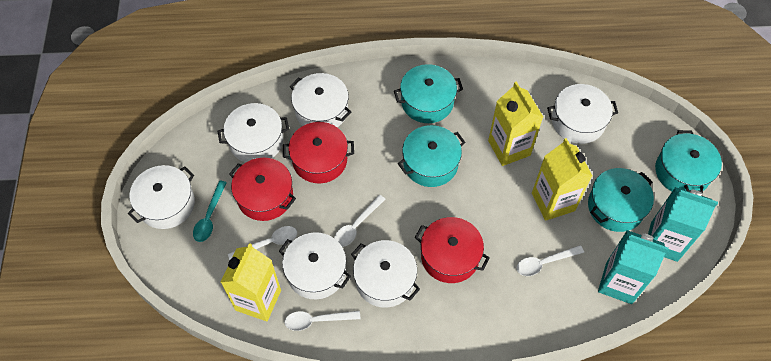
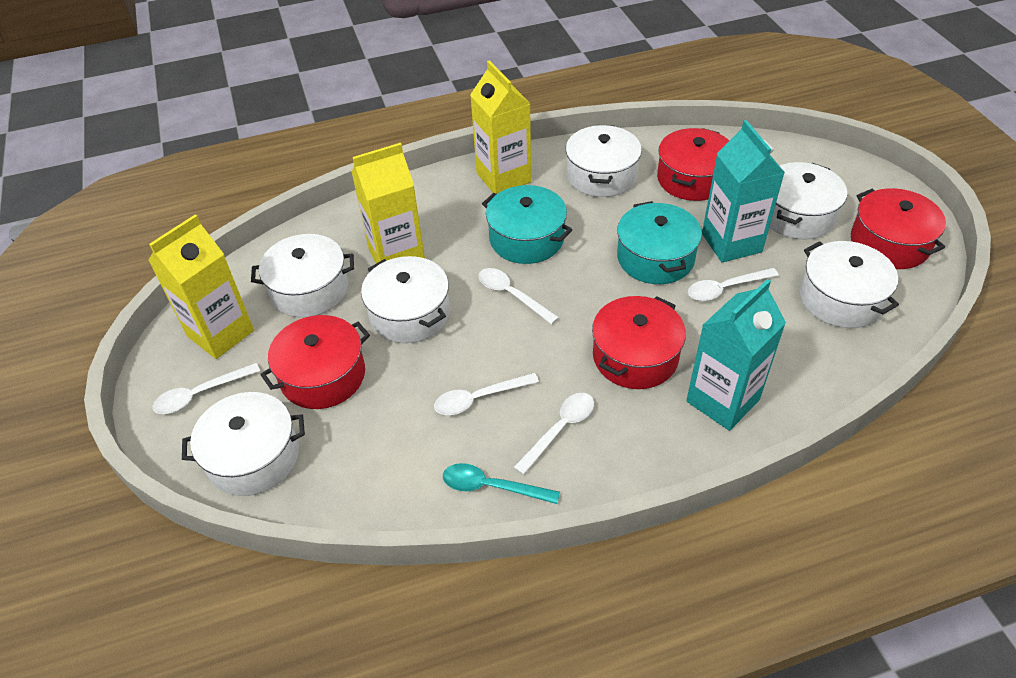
red pot: 3 -> 4
turquoise pot: 4 -> 2
white spoon: 4 -> 5

